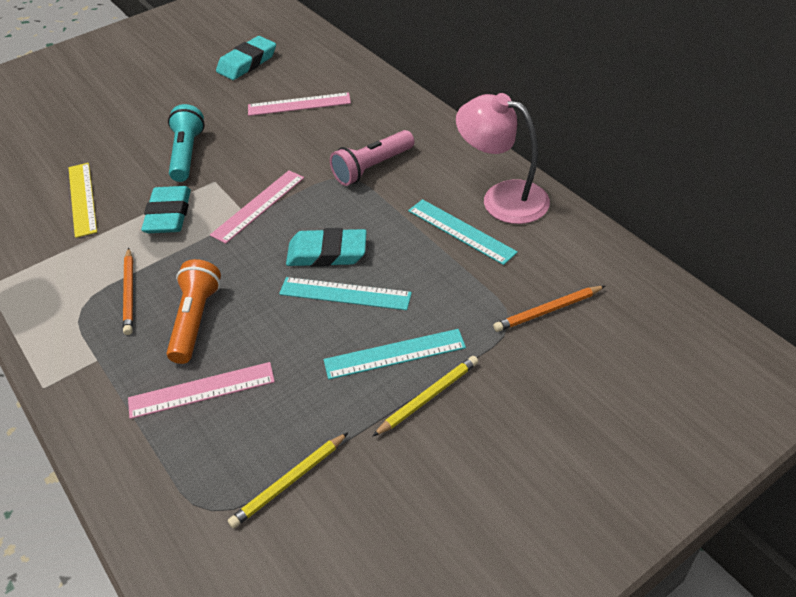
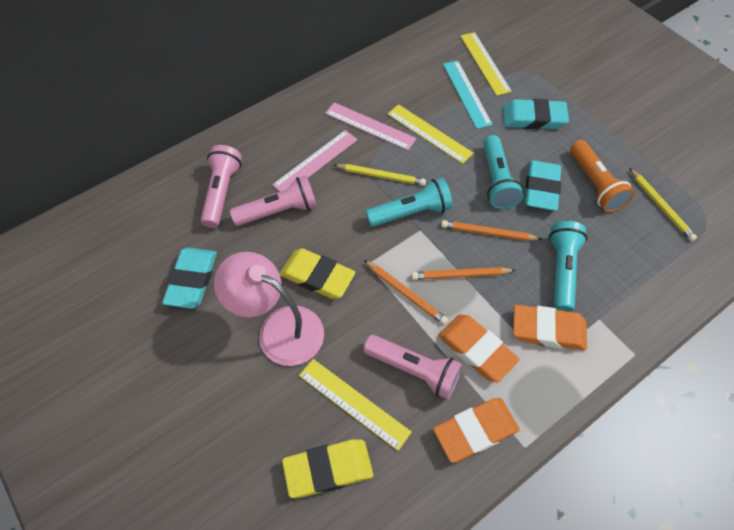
orange eraser: 0 -> 3
orange pencil: 2 -> 3
pink flashlight: 1 -> 3
pink ruler: 3 -> 2
turquoise flashlight: 1 -> 3
turquoise ruler: 3 -> 1
yellow eraser: 0 -> 2
yellow ruler: 1 -> 3

